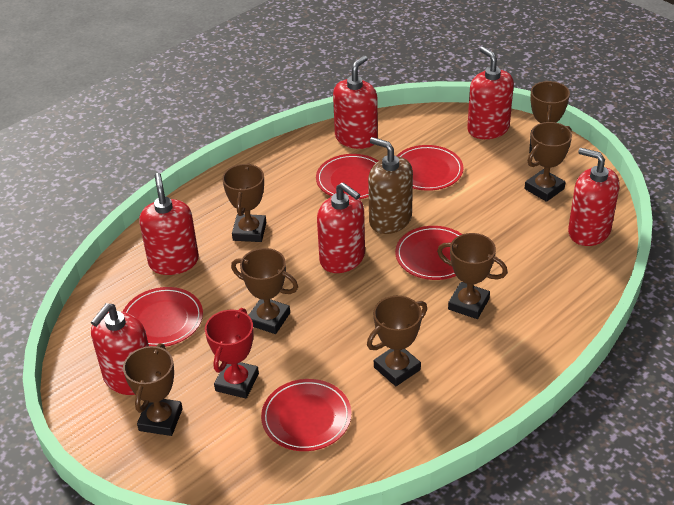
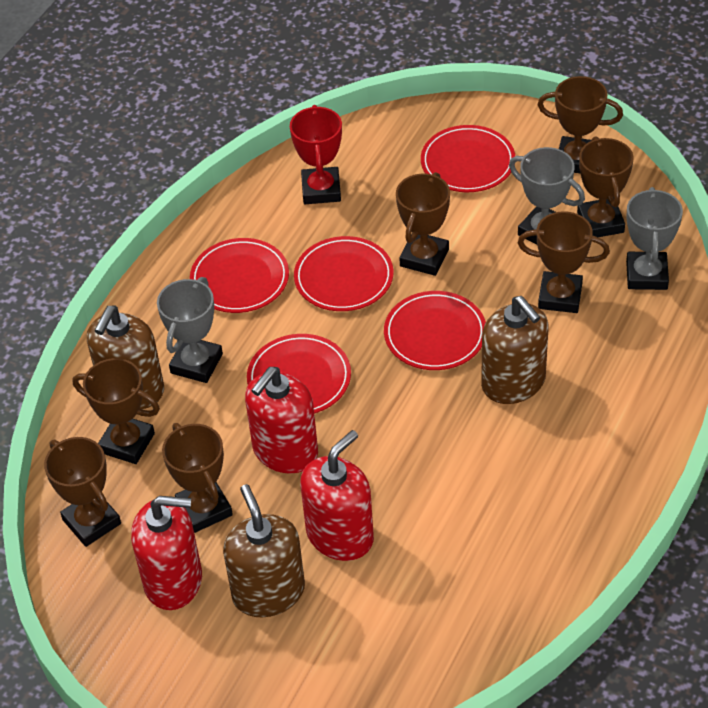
brown soap dispenser: 1 -> 3
grey trophy: 0 -> 3
red soap dispenser: 6 -> 3

